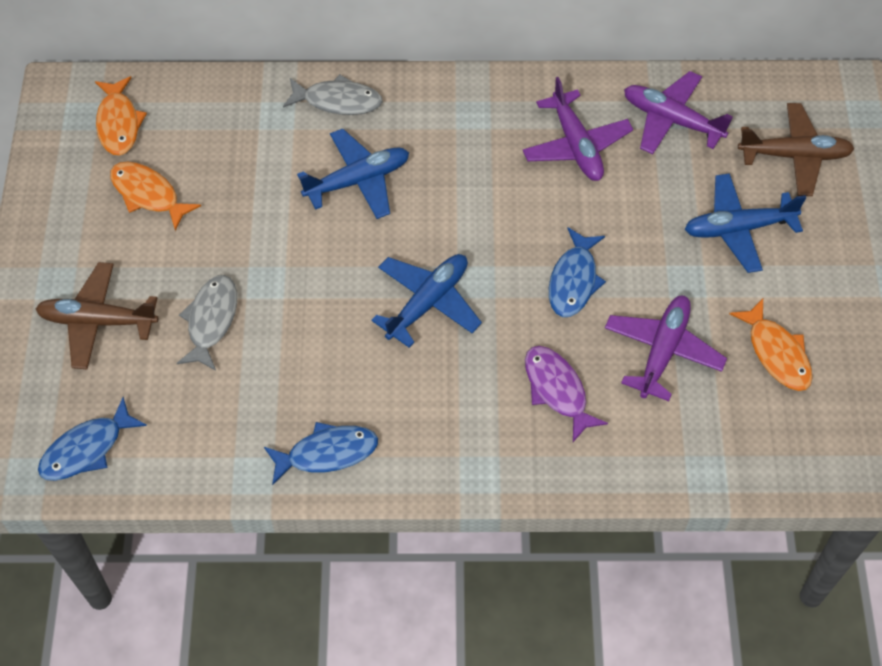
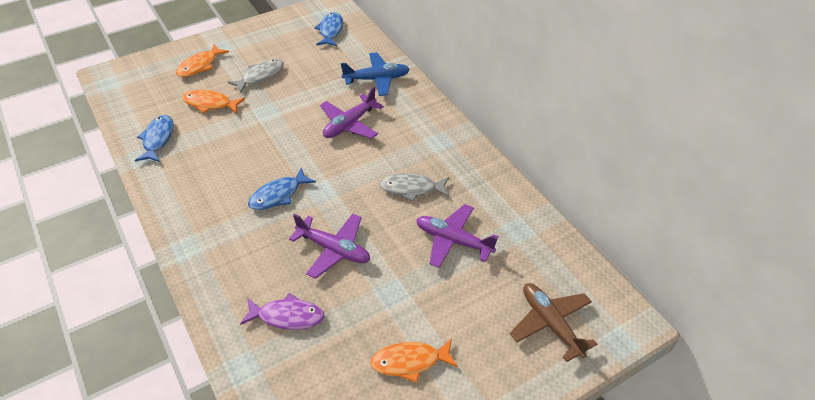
blue plane: 3 -> 1
brown plane: 2 -> 1

